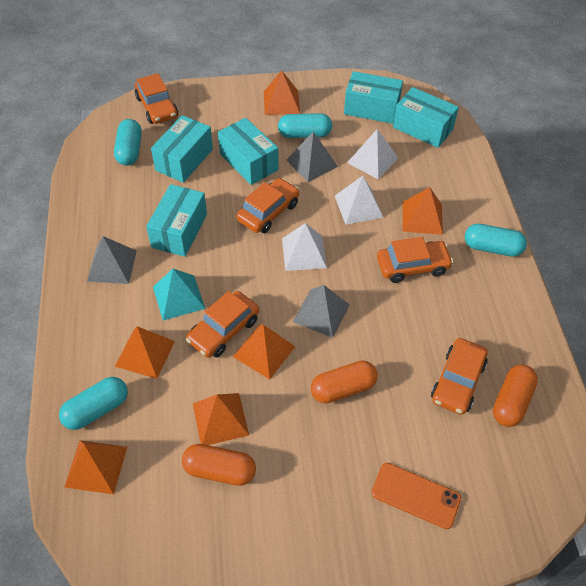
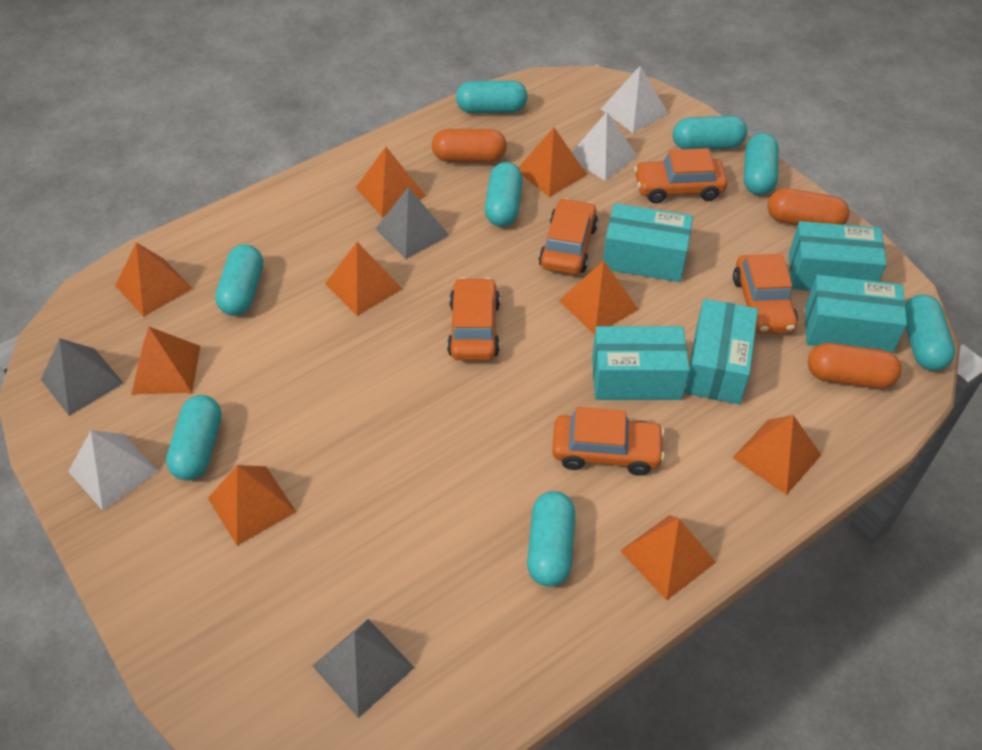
orange phone: 1 -> 0
orange pyramid: 6 -> 9
turquoise capsule: 4 -> 8
turquoise pyramid: 1 -> 0

